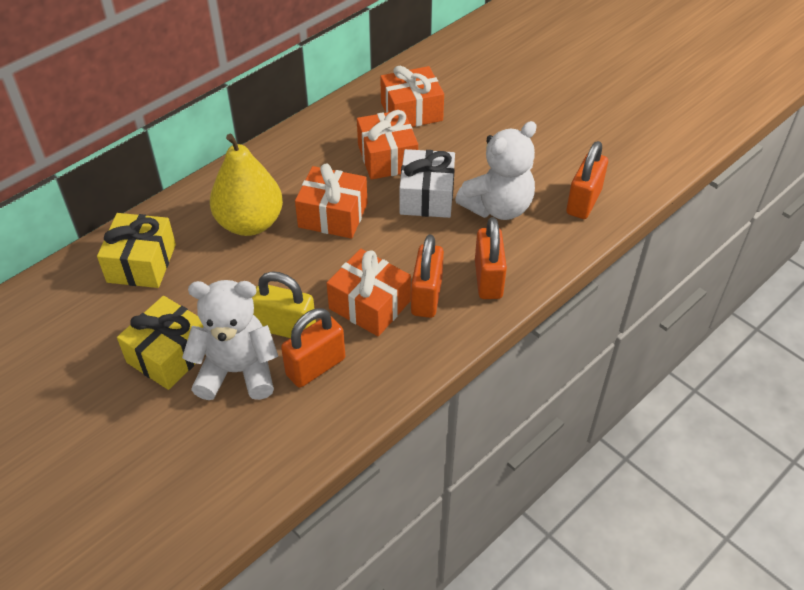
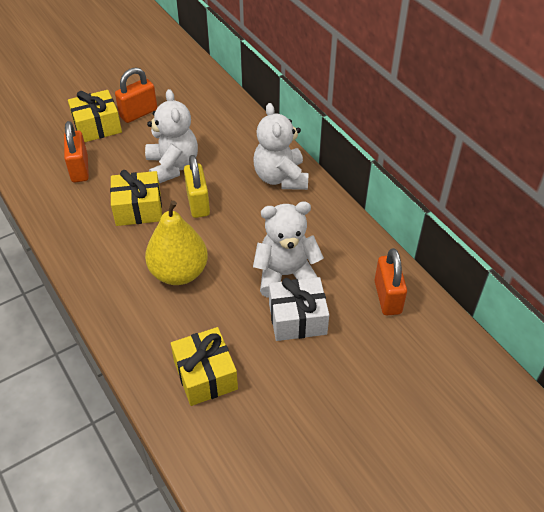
orange gift: 4 -> 0
orange padlock: 4 -> 3
white teddy bear: 2 -> 3
yellow gift: 2 -> 3

